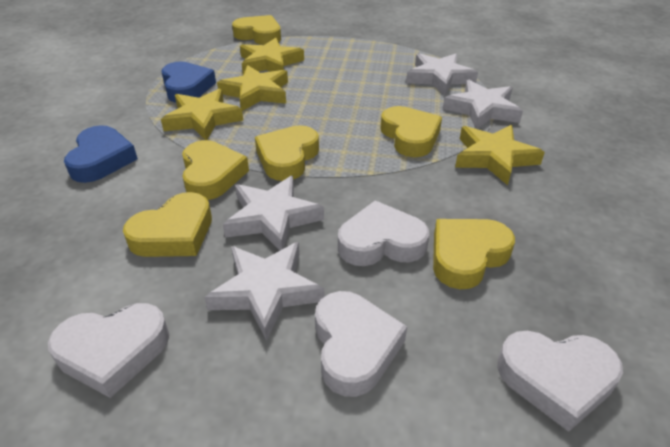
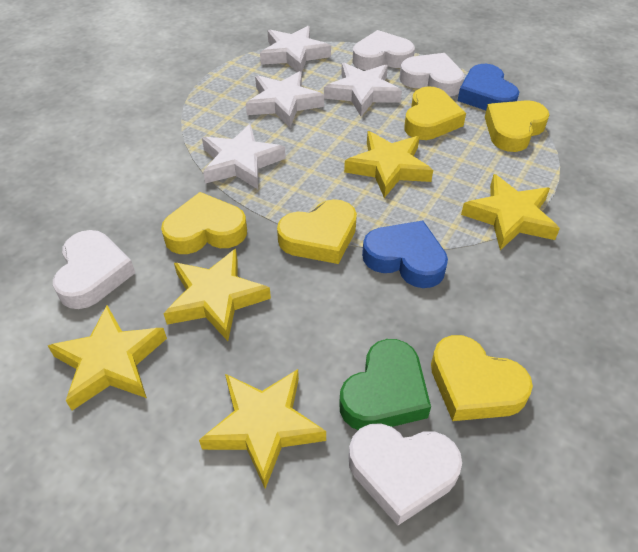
green heart: 0 -> 1
yellow heart: 6 -> 5
yellow star: 4 -> 5

